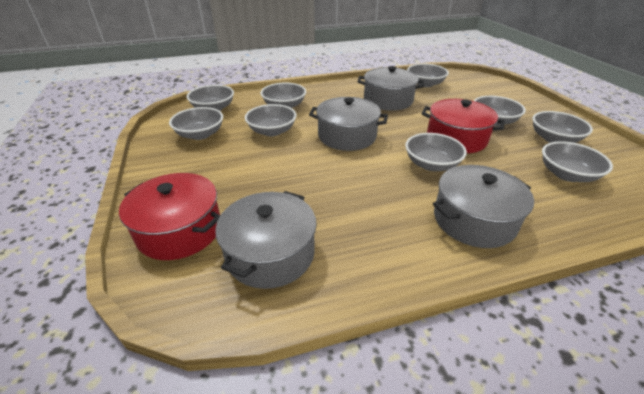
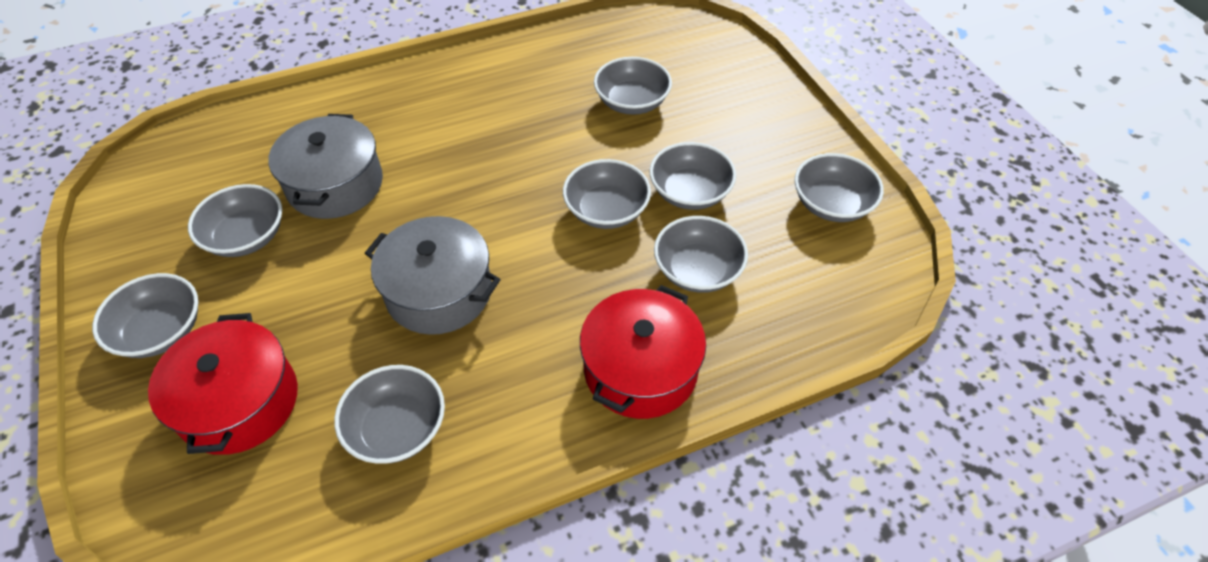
grey bowl: 9 -> 8
grey pot: 4 -> 2

